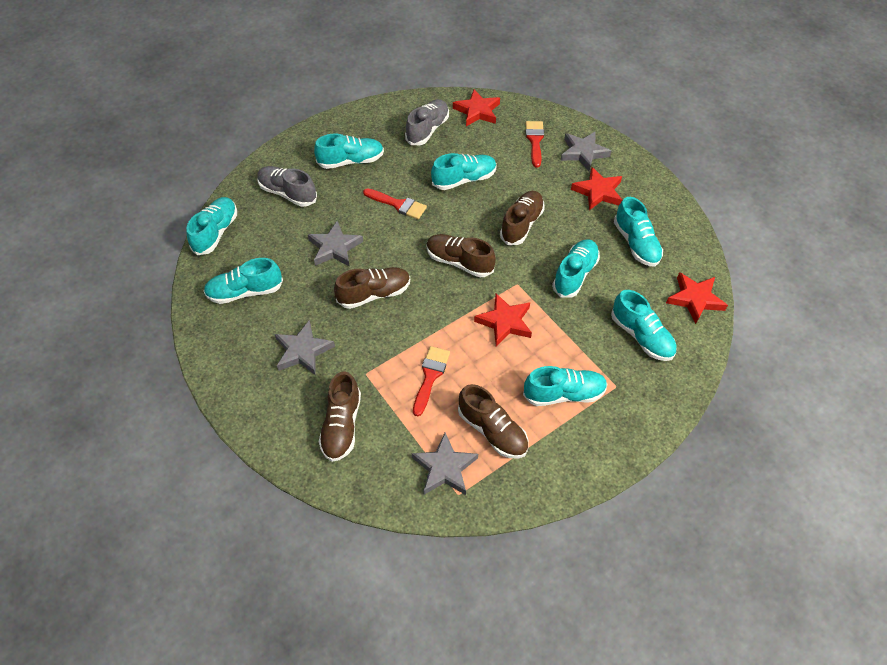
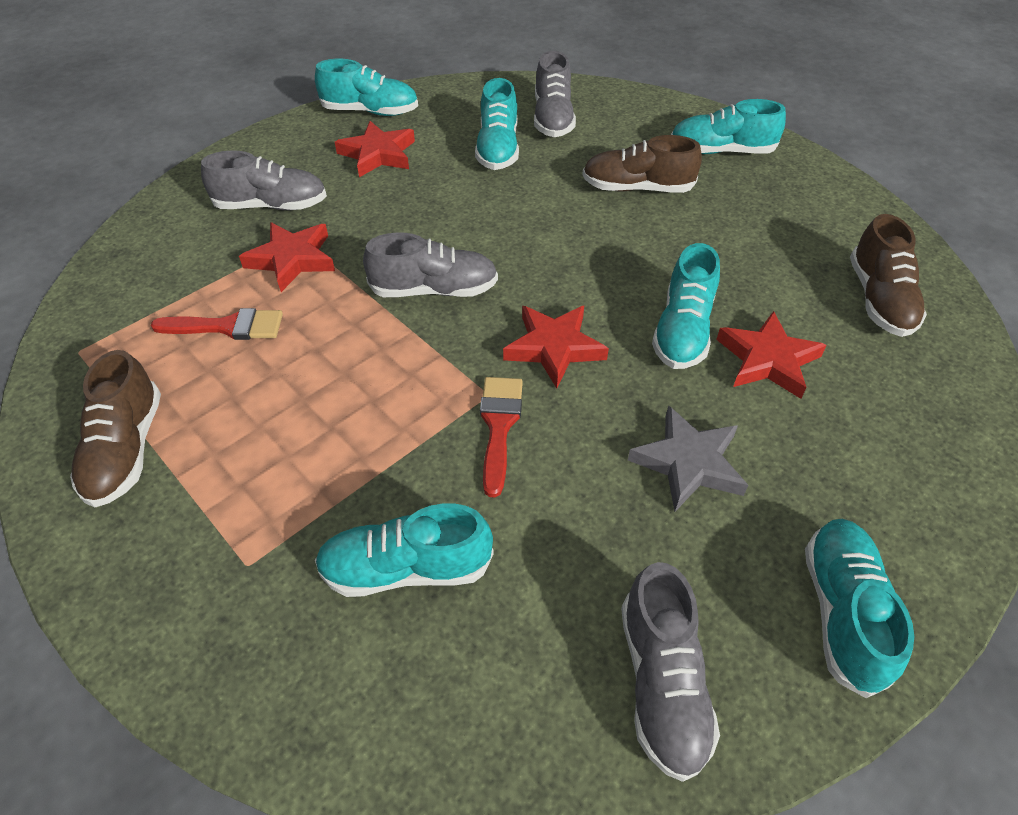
brown shoe: 5 -> 3
grey shoe: 2 -> 4
grey star: 4 -> 1
red brush: 3 -> 2
turquoise shoe: 8 -> 6

